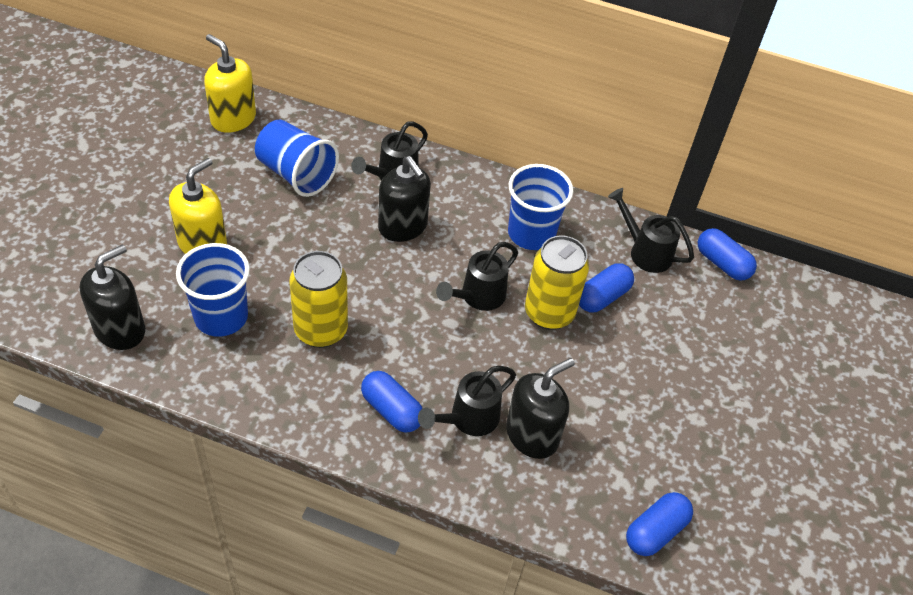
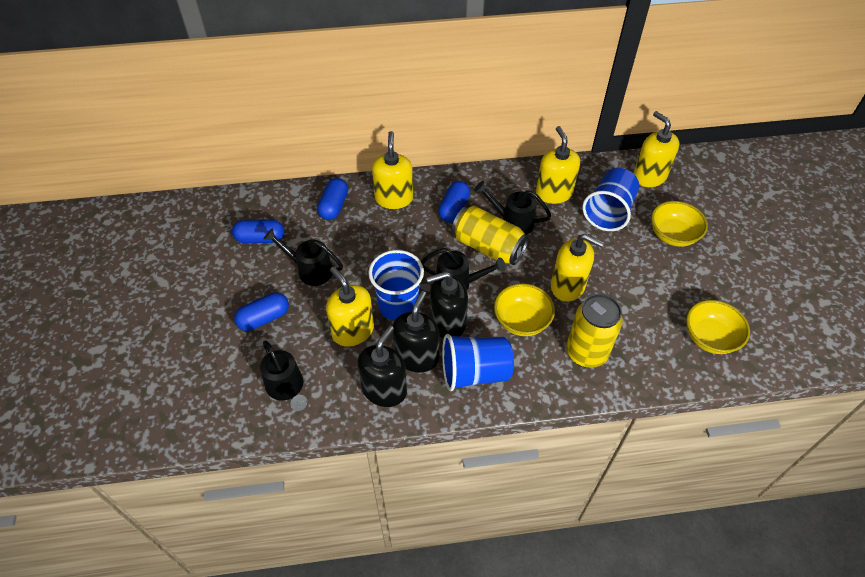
yellow bowl: 0 -> 3
yellow soap dispenser: 2 -> 5

